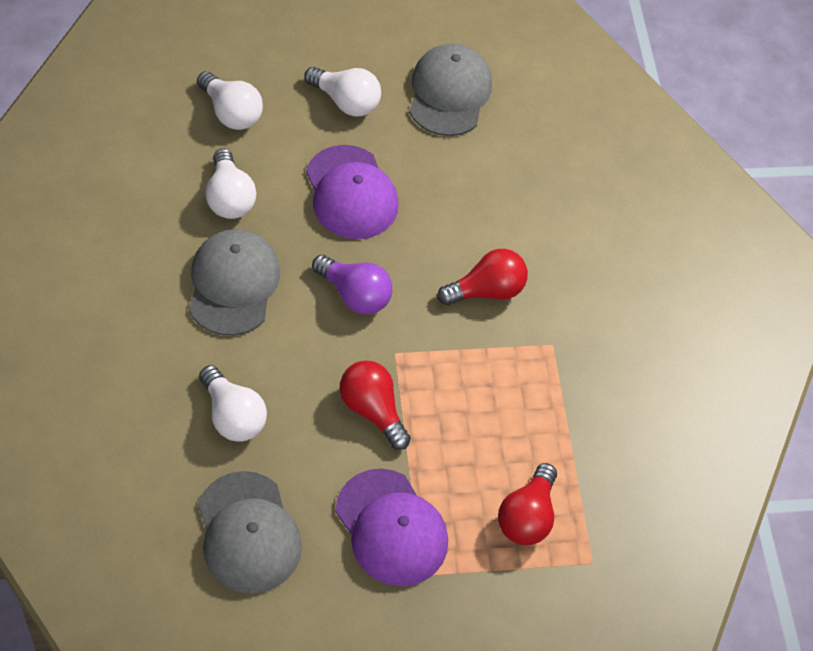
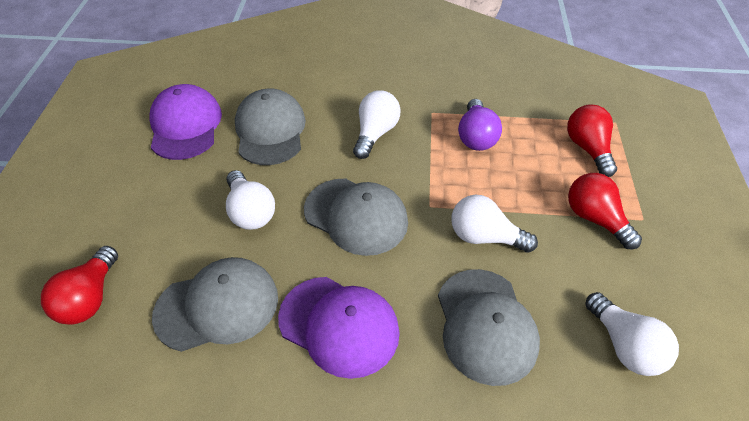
grey cap: 3 -> 4

